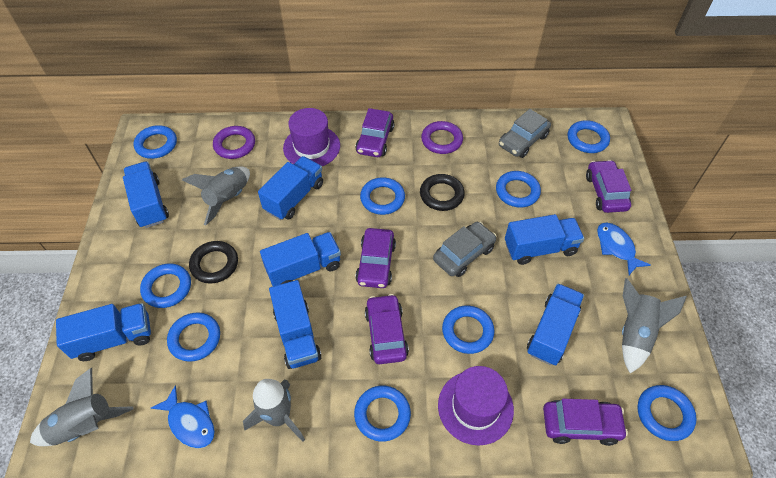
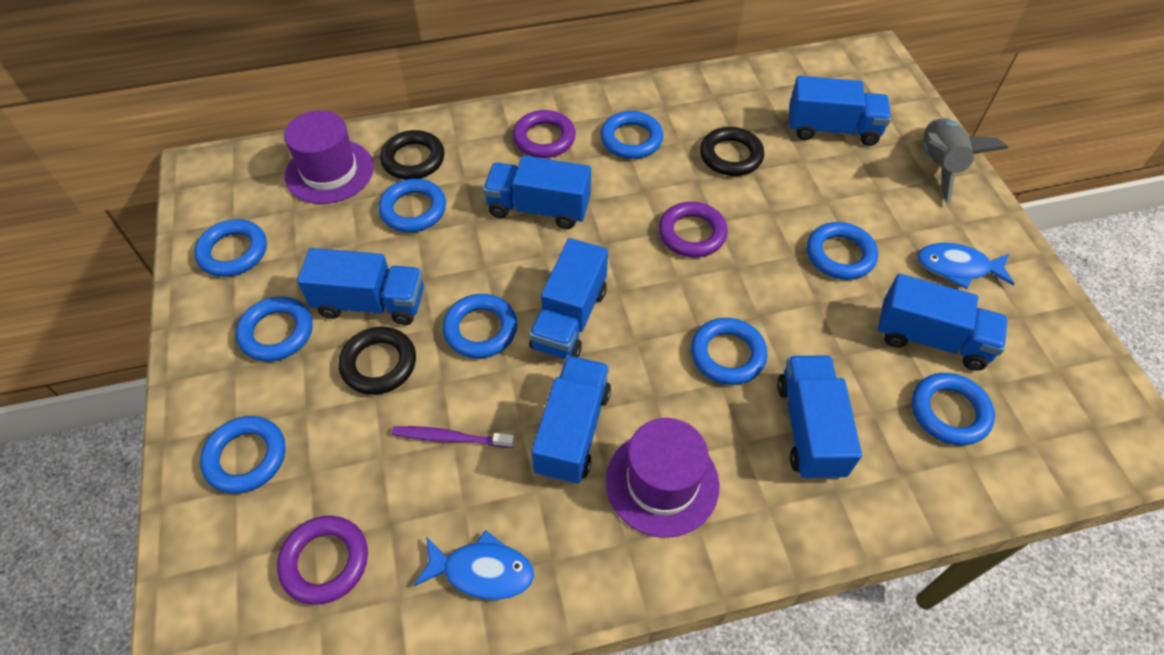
black ring: 2 -> 3
grey car: 2 -> 0
grey rocket: 4 -> 1
purple car: 5 -> 0
purple ring: 2 -> 3
purple toothbrush: 0 -> 1

